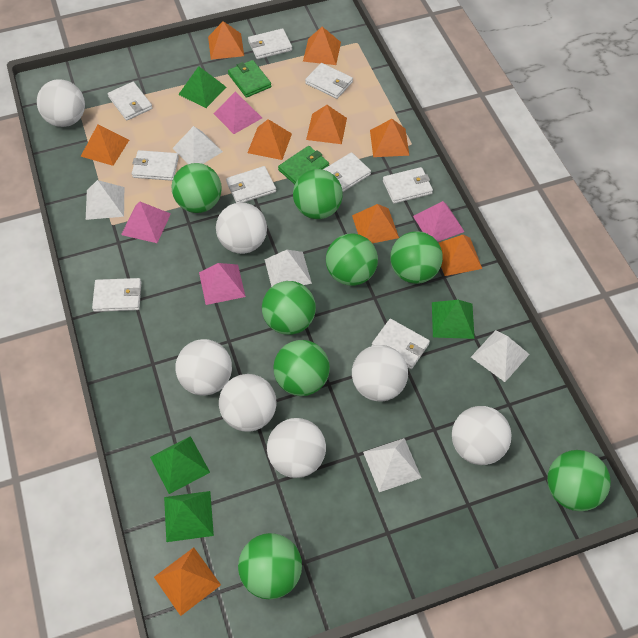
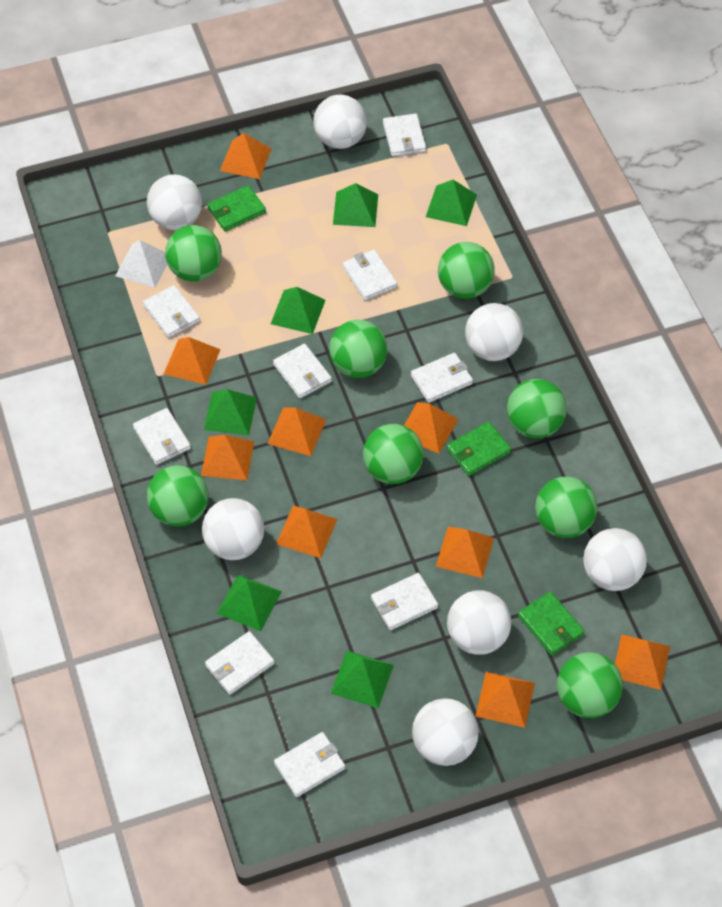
green pyramid: 4 -> 6
green wallet: 2 -> 3
pink pyramid: 4 -> 0
white pyramid: 5 -> 1

